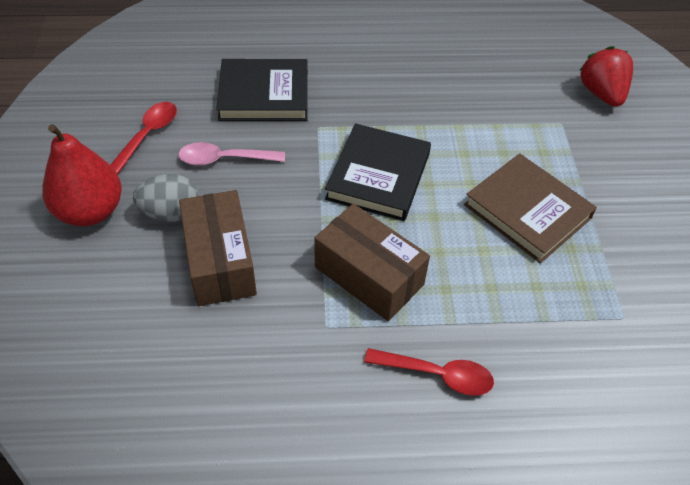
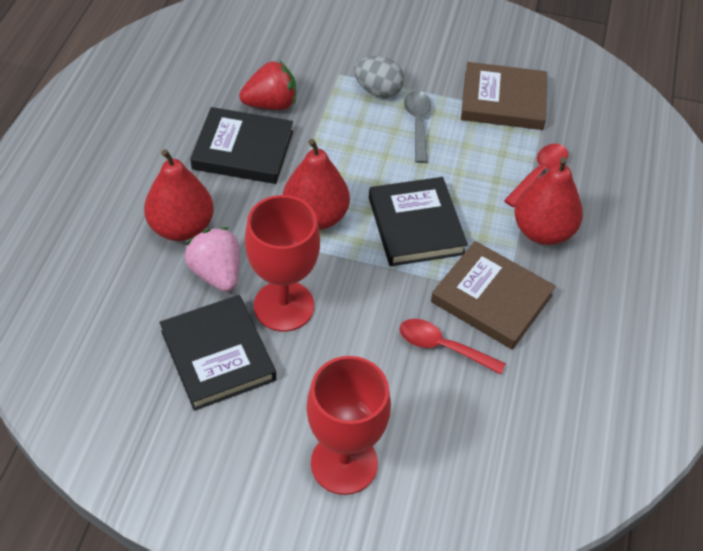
black book: 2 -> 3
brown book: 1 -> 2
brown box: 2 -> 0
grey spoon: 0 -> 1
pink spoon: 1 -> 0
pink strawberry: 0 -> 1
red goblet: 0 -> 2
red pear: 1 -> 3

